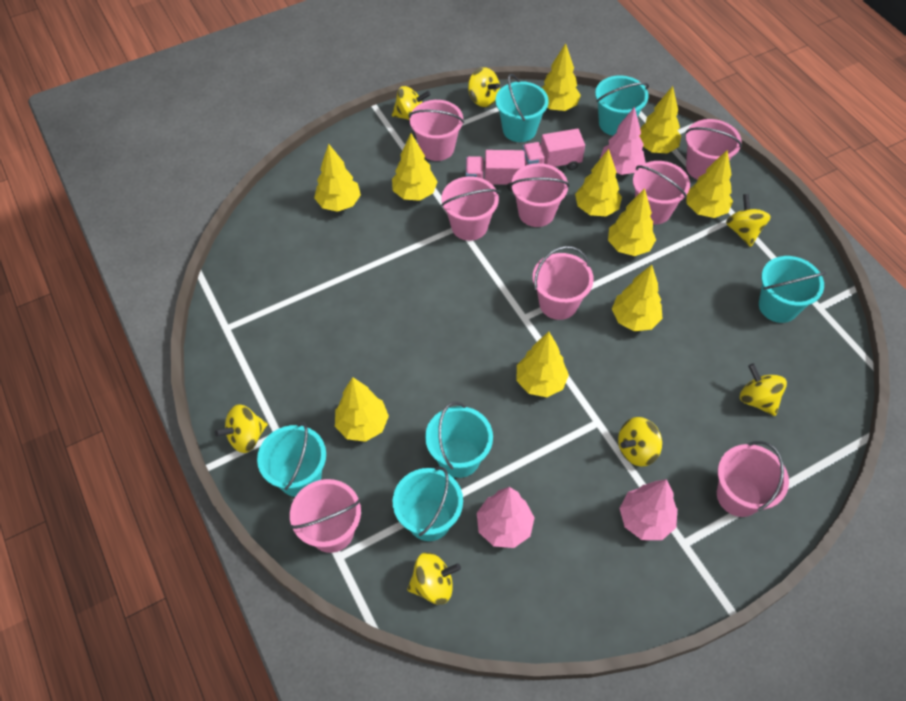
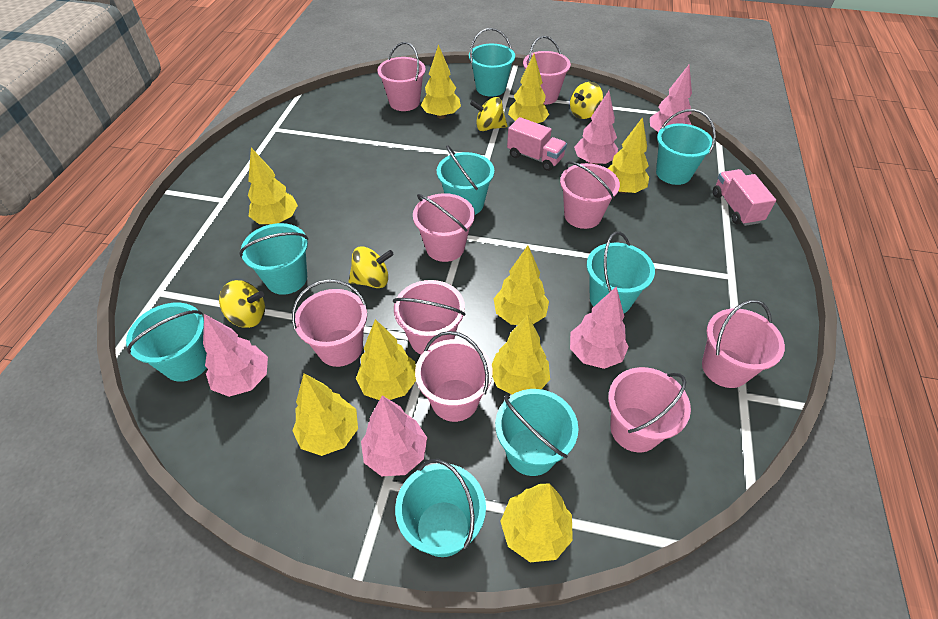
pink bucket: 8 -> 9
pink tree: 3 -> 5
turquoise bucket: 6 -> 8
yellow spinning top: 7 -> 4
yellow tree: 10 -> 9

